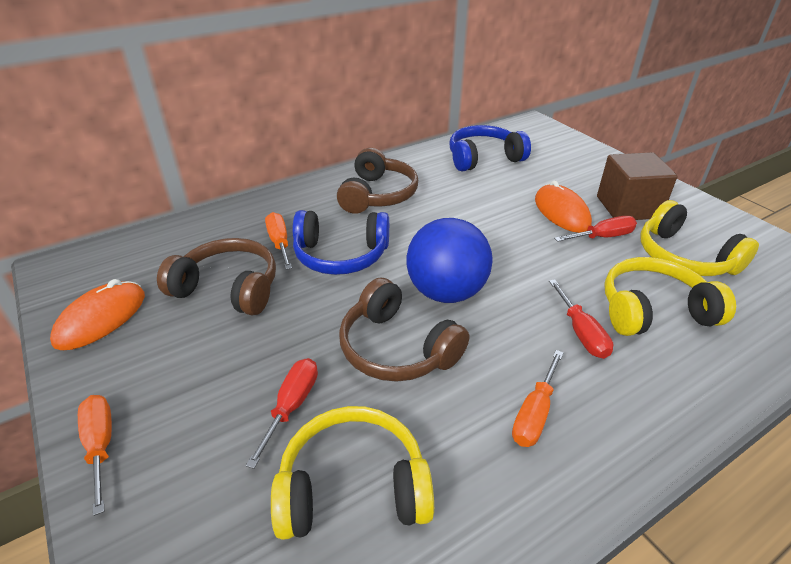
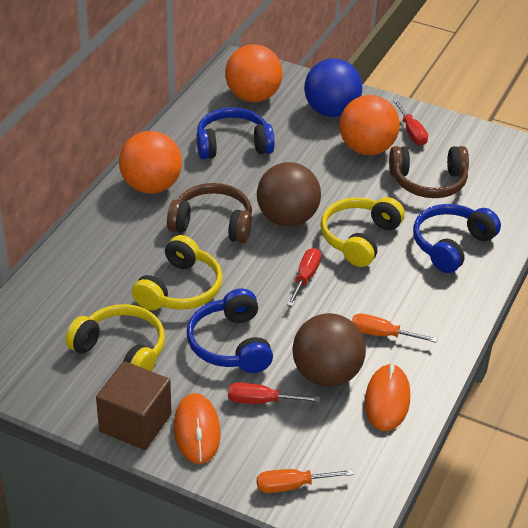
blue headphones: 2 -> 3
brown ball: 0 -> 2
brown headphones: 3 -> 2
orange ball: 0 -> 3
orange screwdriver: 3 -> 2

